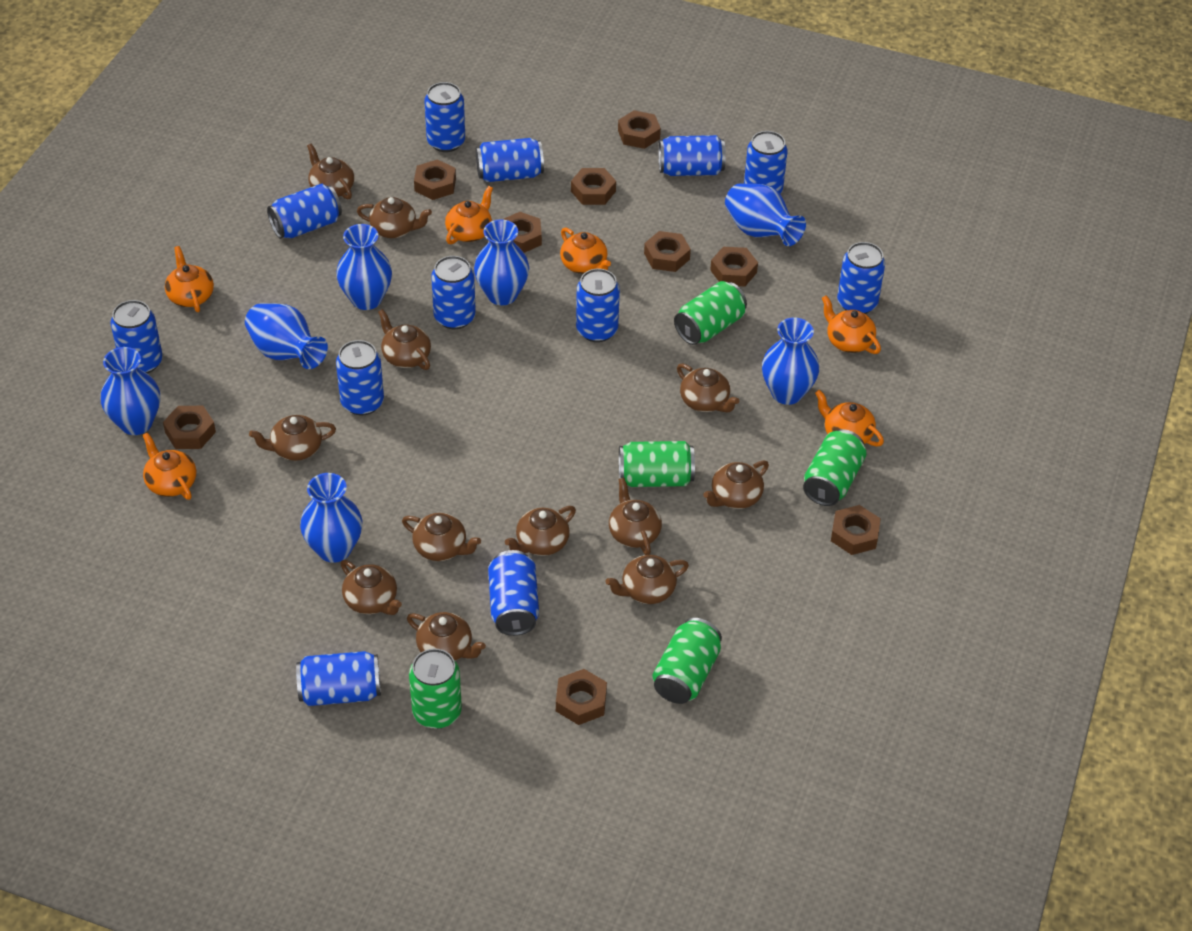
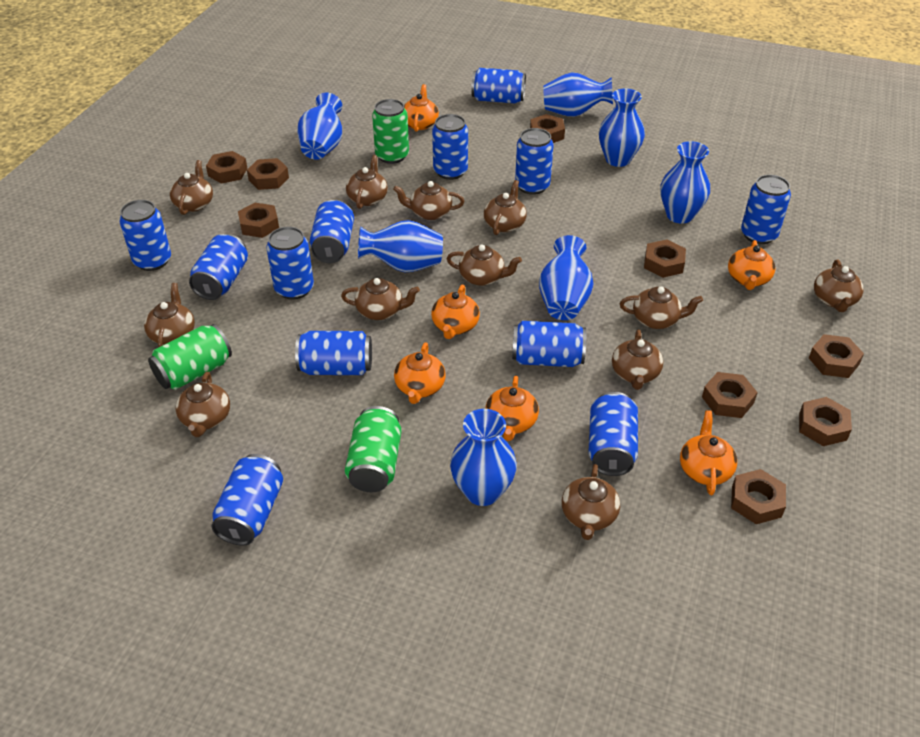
green can: 5 -> 3

